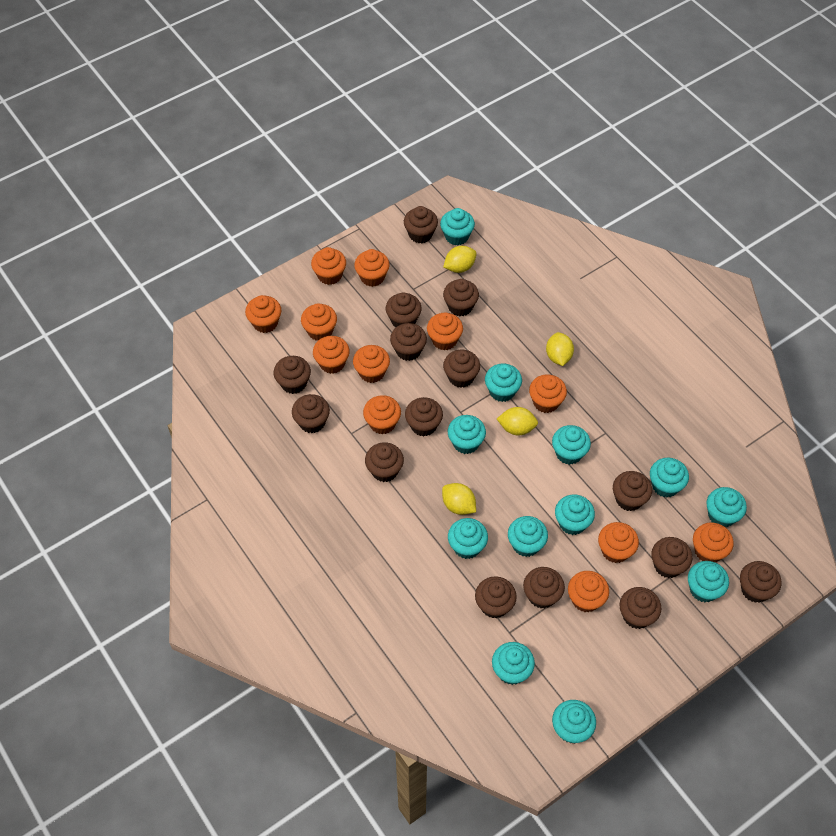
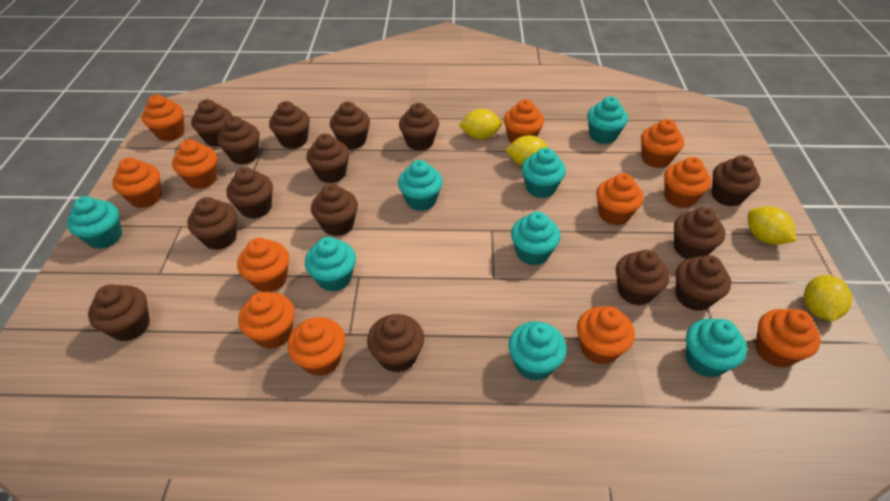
turquoise cupcake: 12 -> 8

